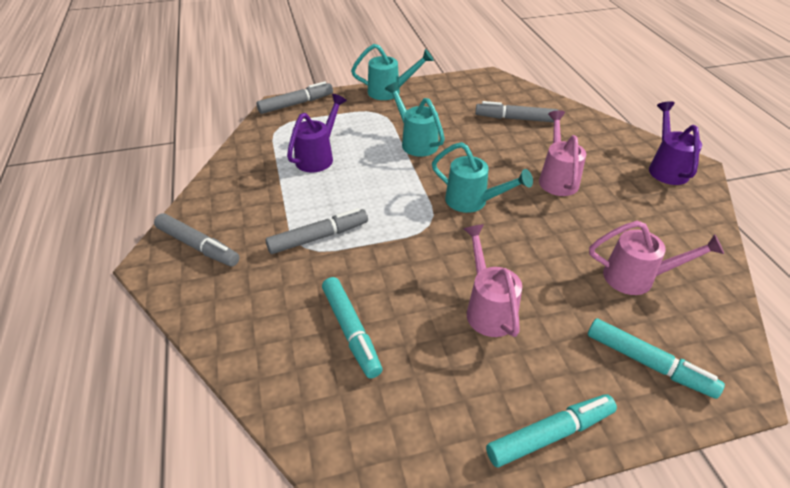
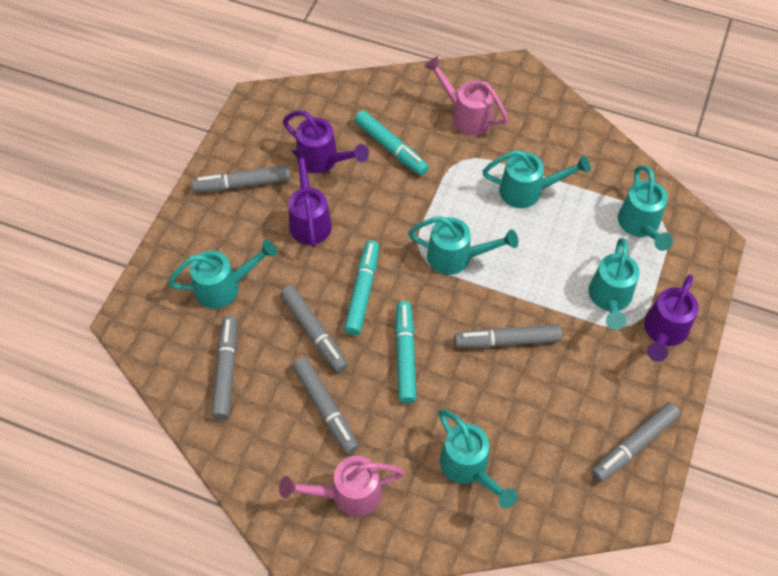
grey marker: 4 -> 6
pink watering can: 3 -> 2
purple watering can: 2 -> 3
turquoise watering can: 3 -> 6

